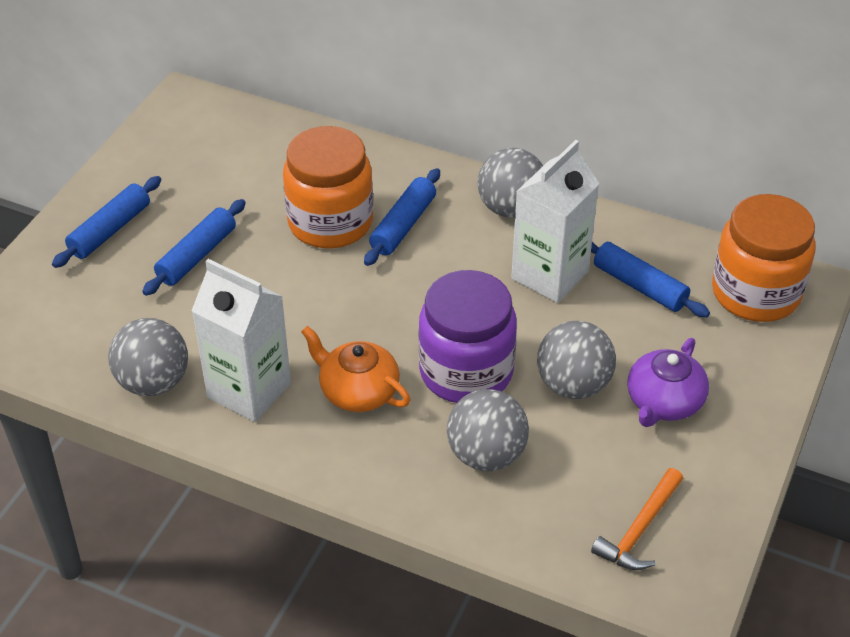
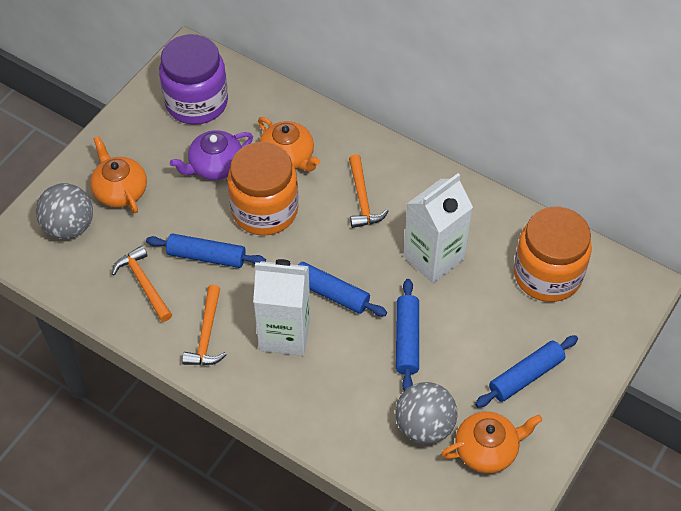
grey ball: 4 -> 2
orange hammer: 1 -> 3
orange teapot: 1 -> 3

